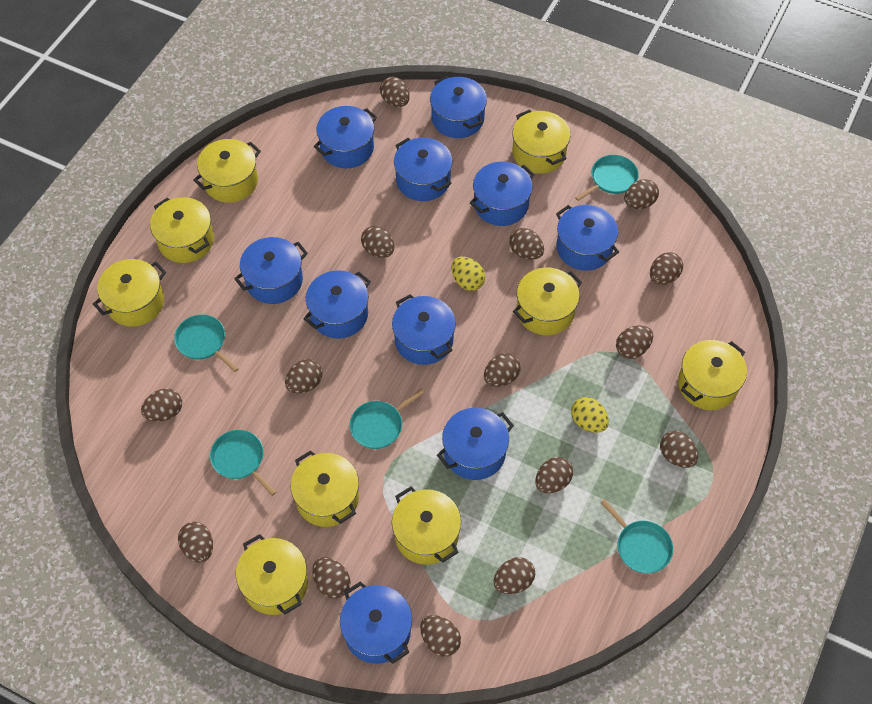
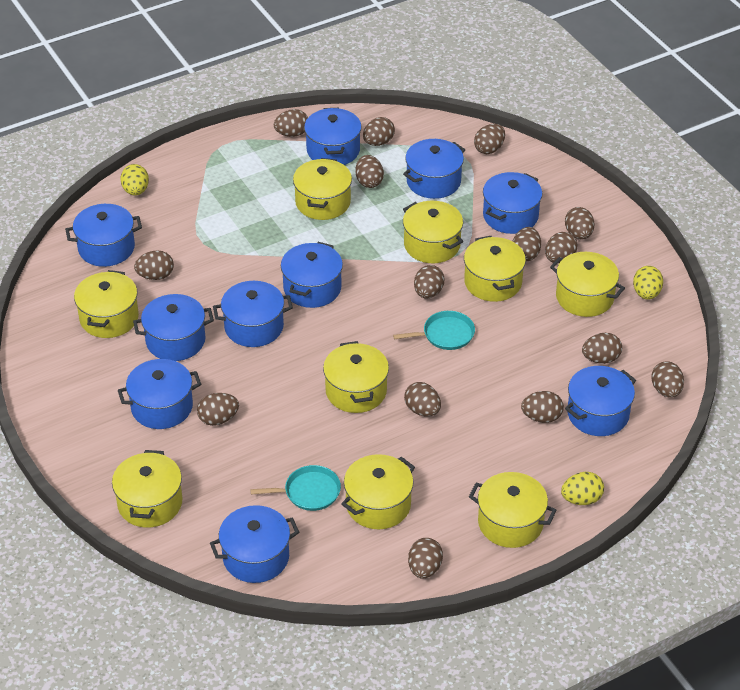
turquoise pan: 5 -> 2
yellow egg: 2 -> 3

